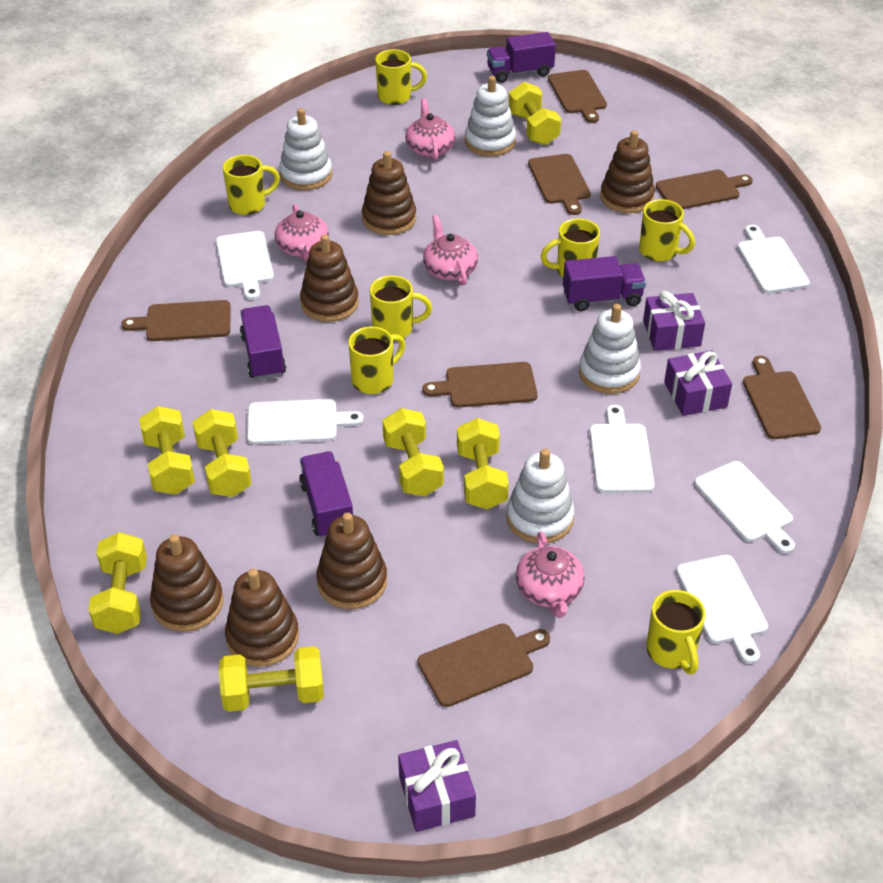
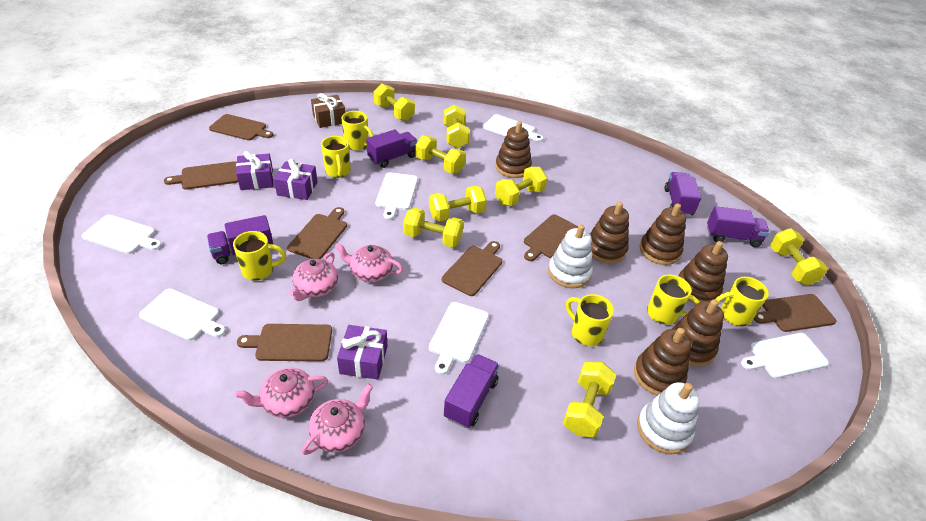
brown gift: 0 -> 1
purple truck: 4 -> 5
white stacking toy: 4 -> 2
yellow dumbbell: 7 -> 8
yellow mug: 7 -> 6

